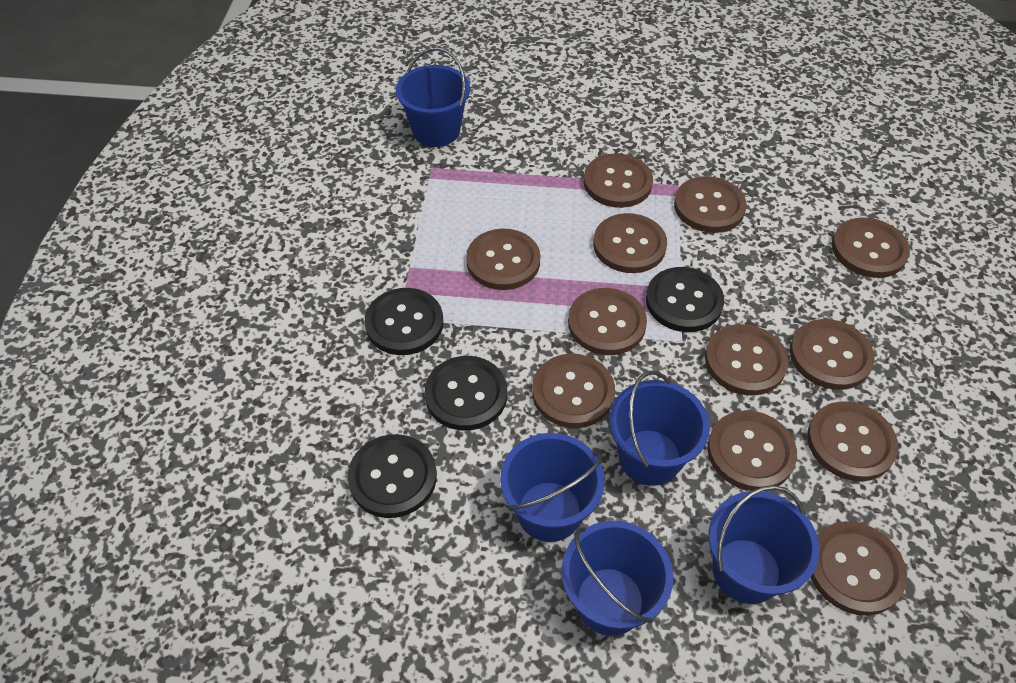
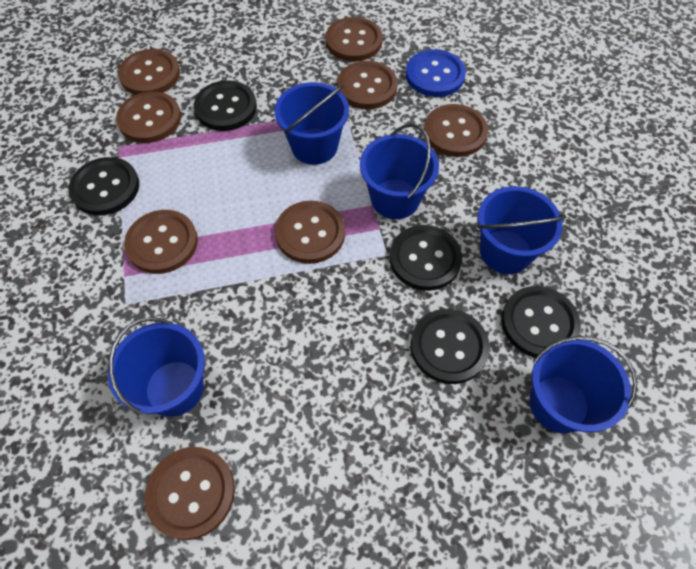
black button: 4 -> 5
blue button: 0 -> 1
brown button: 12 -> 8

